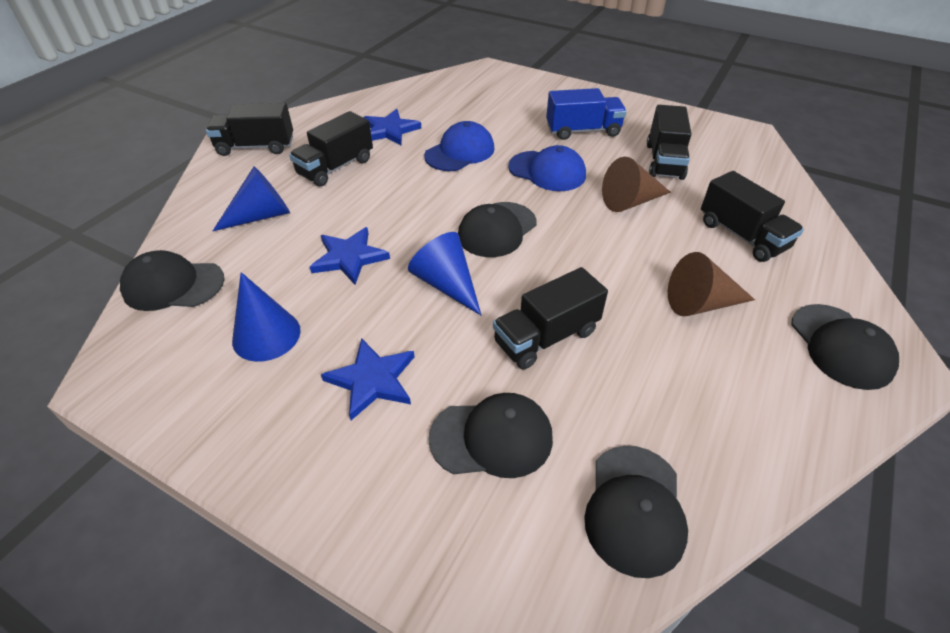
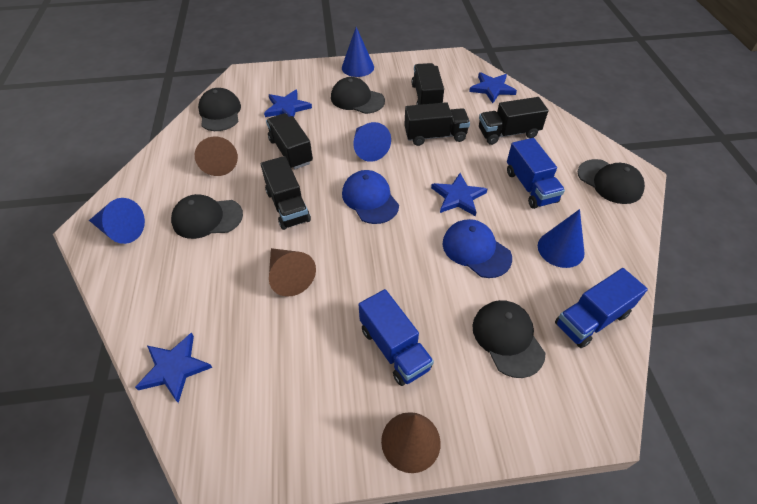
blue cone: 3 -> 4
blue star: 3 -> 4
blue truck: 1 -> 3
brown cone: 2 -> 3

